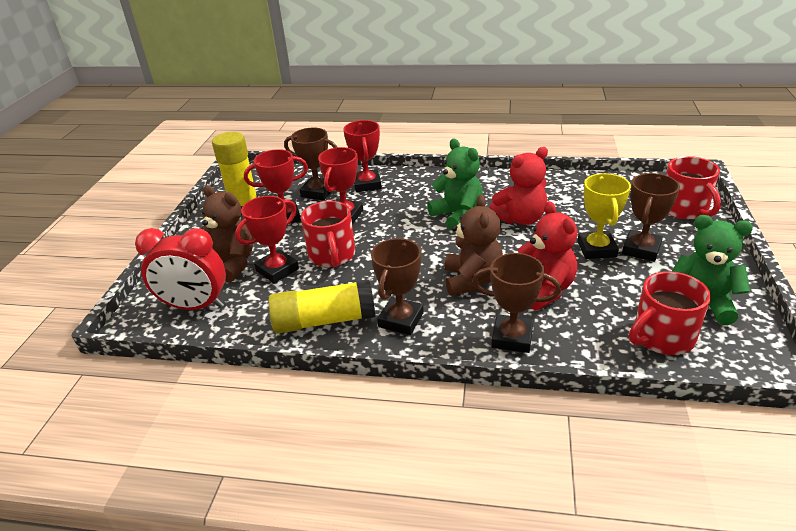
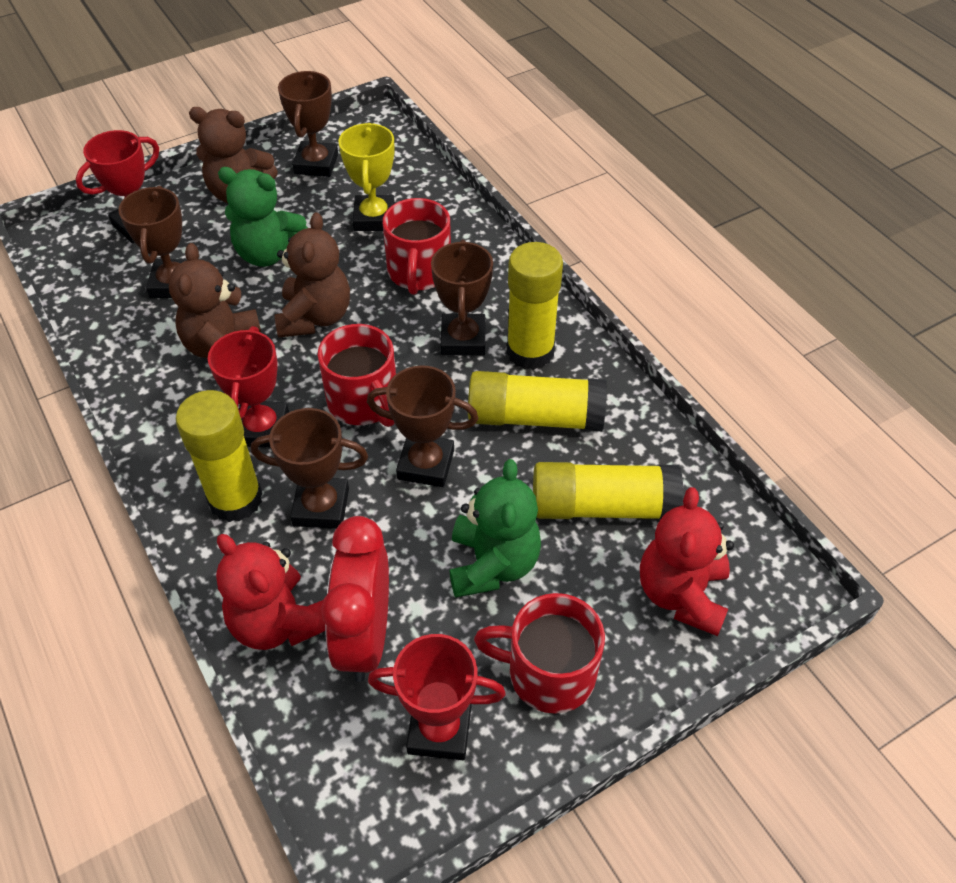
brown teddy bear: 2 -> 3
brown trophy: 4 -> 5
red trophy: 4 -> 3
yellow glue stick: 2 -> 4

